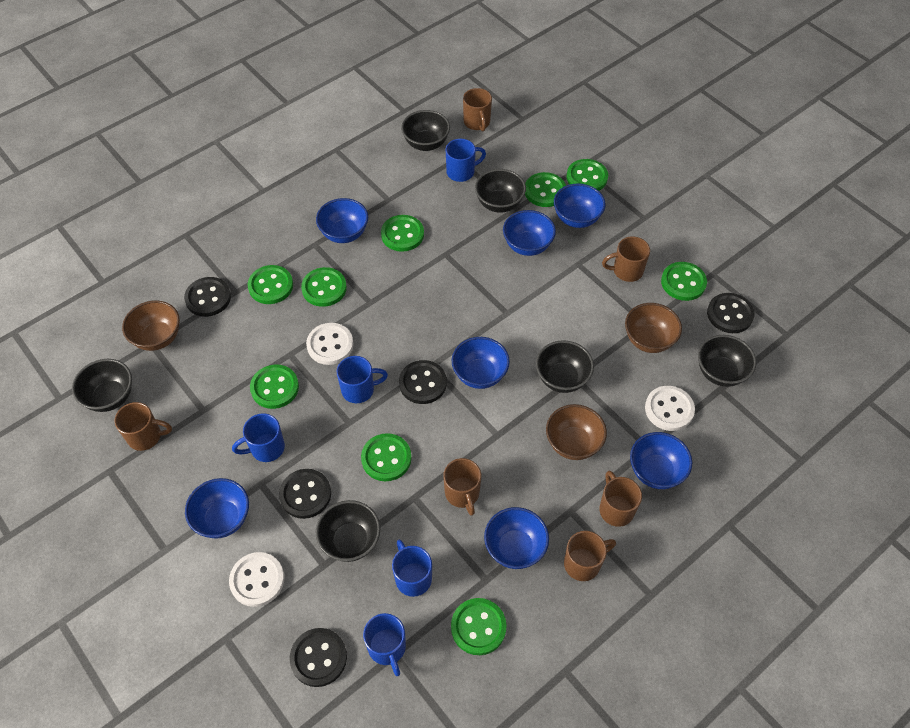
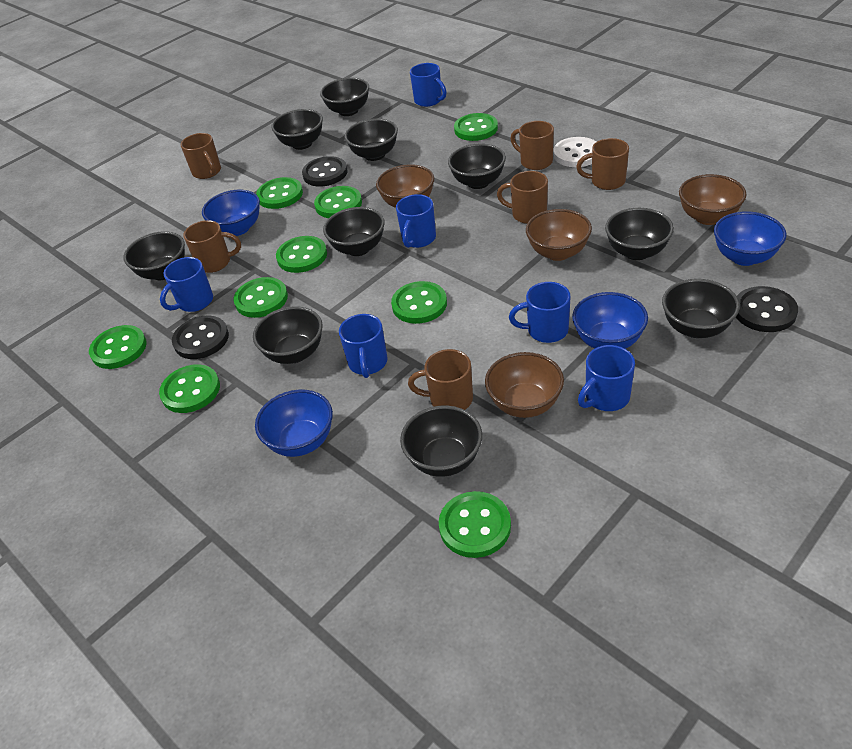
black bowl: 6 -> 10
black button: 5 -> 3
blue bowl: 7 -> 4
blue mug: 5 -> 6
brown bowl: 3 -> 4
white button: 3 -> 1

